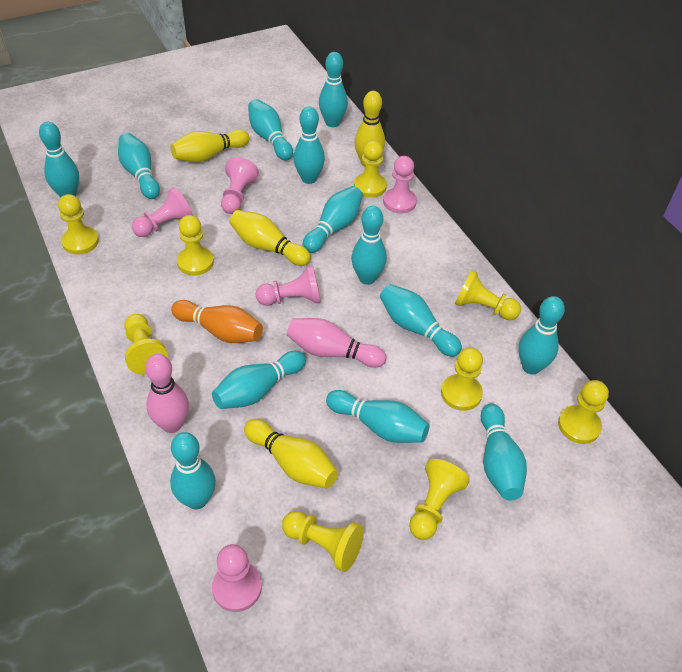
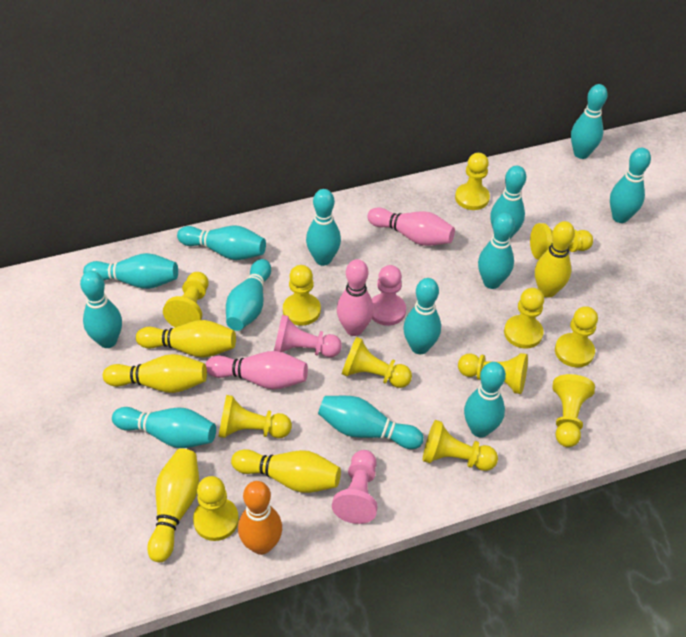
pink bowling pin: 2 -> 3
pink pawn: 5 -> 3
yellow bowling pin: 4 -> 5
yellow pawn: 9 -> 12

